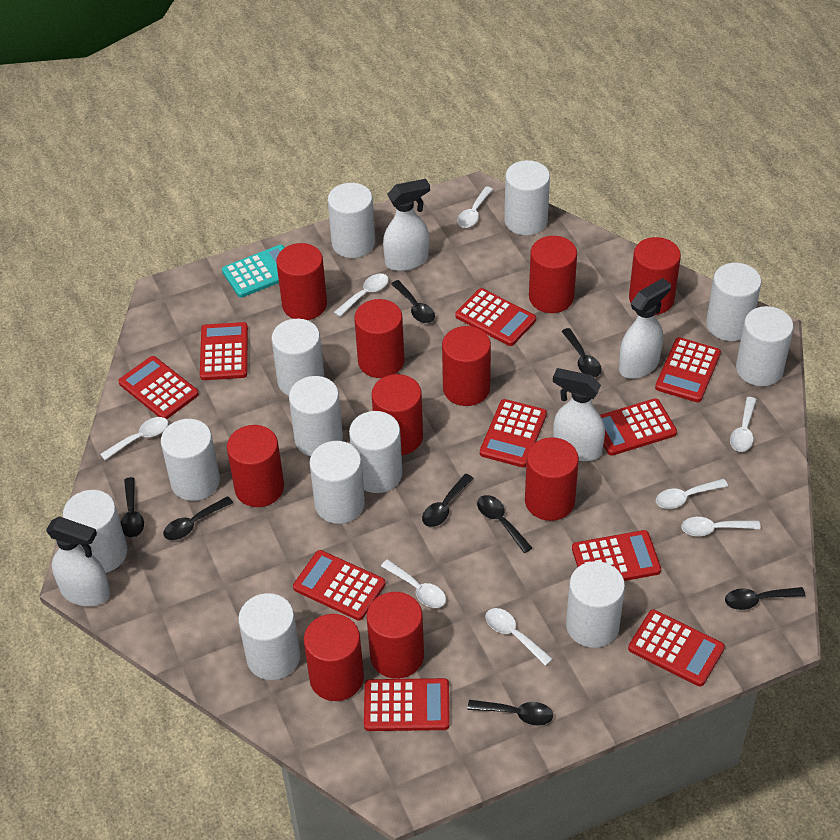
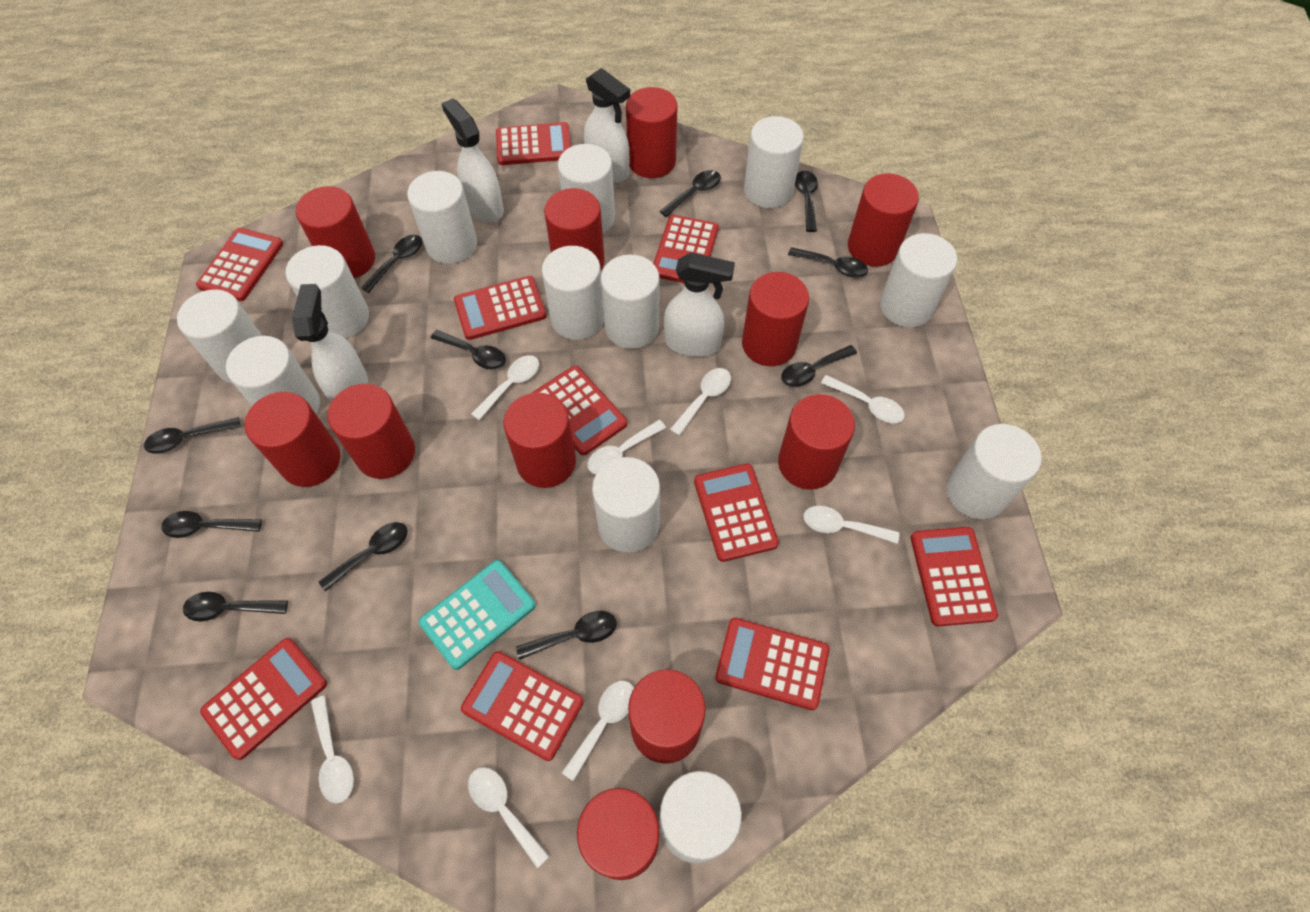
black spoon: 8 -> 11
red cylinder: 10 -> 11

